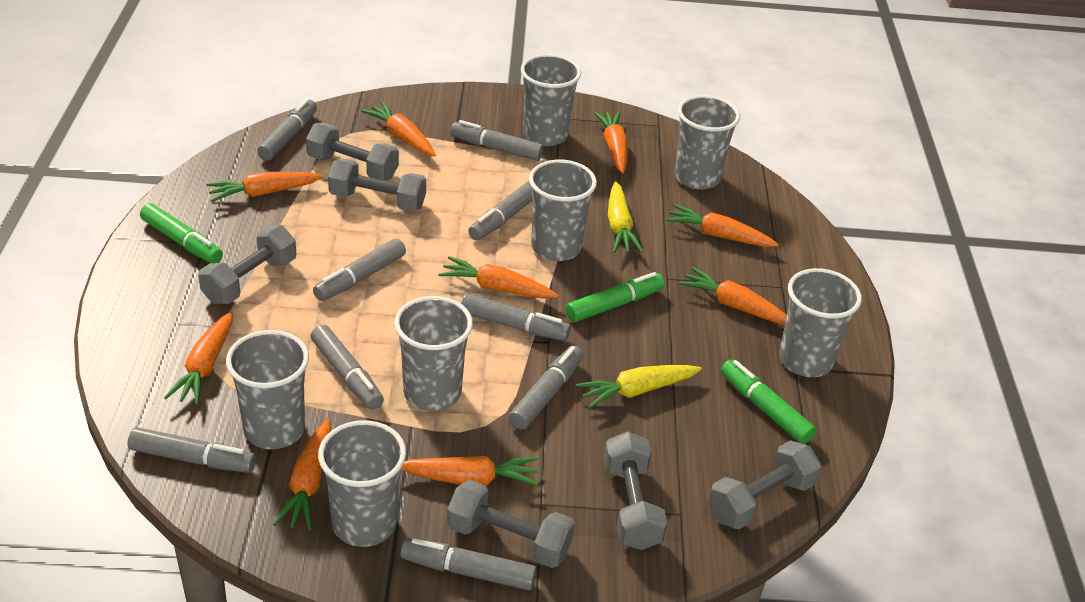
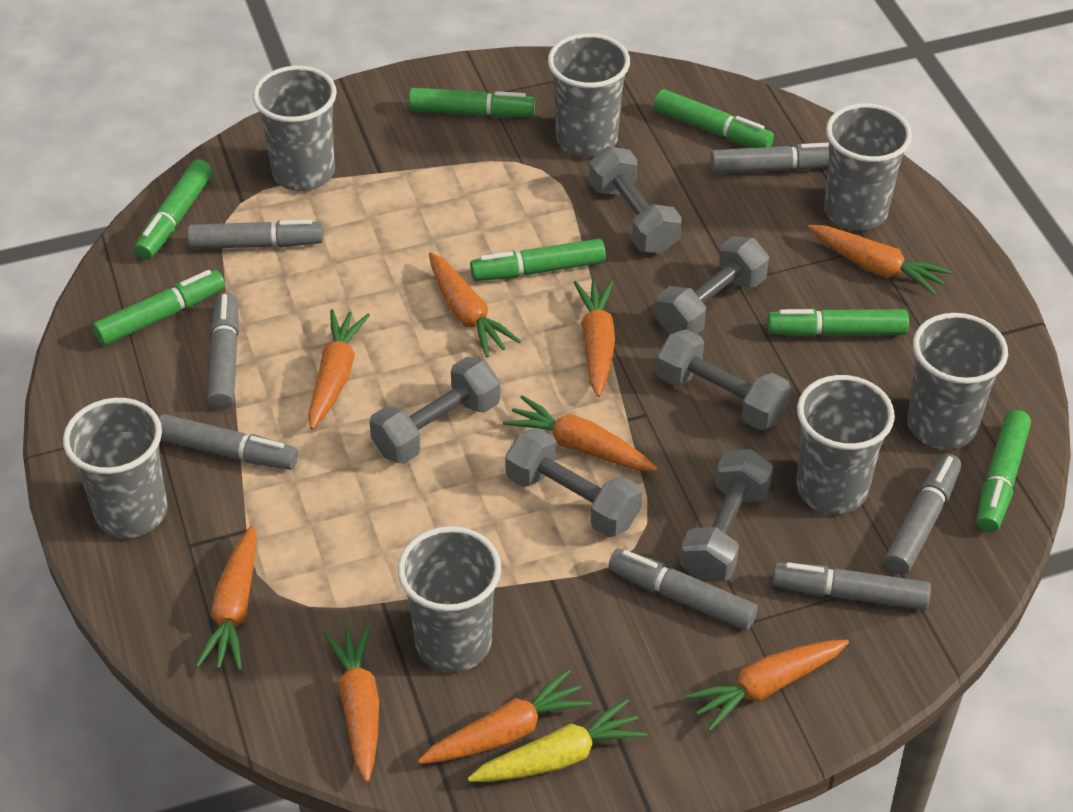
green marker: 3 -> 7
grey marker: 9 -> 7
yellow carrot: 2 -> 1

